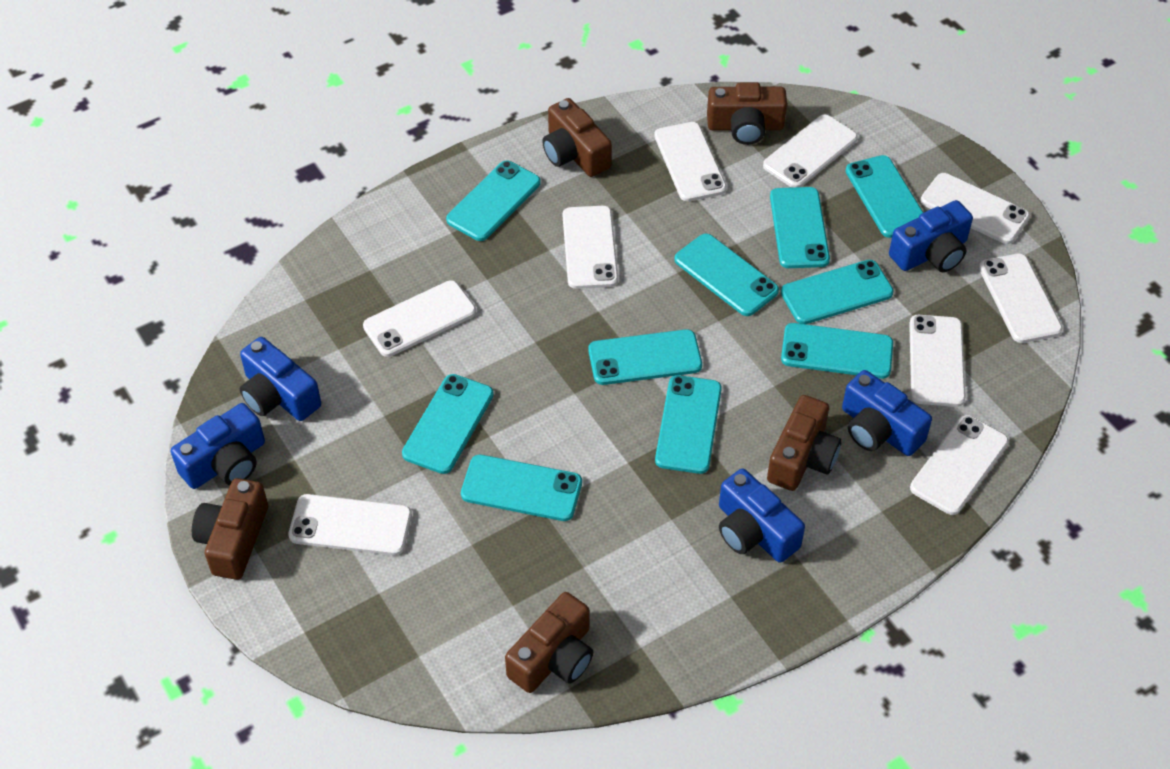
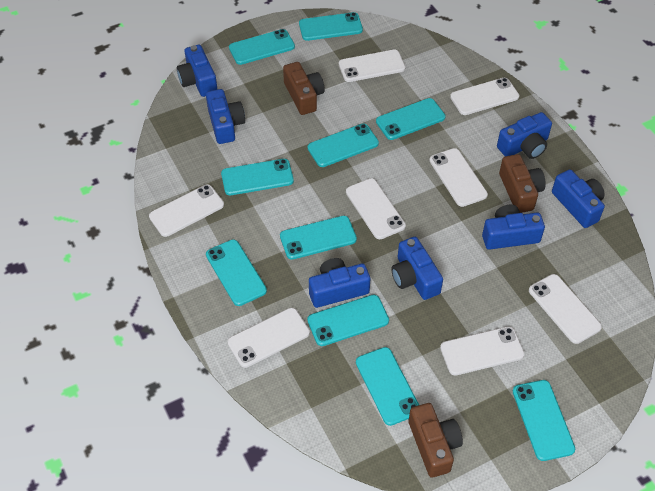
blue camera: 5 -> 7
brown camera: 5 -> 3
white phone: 9 -> 8

